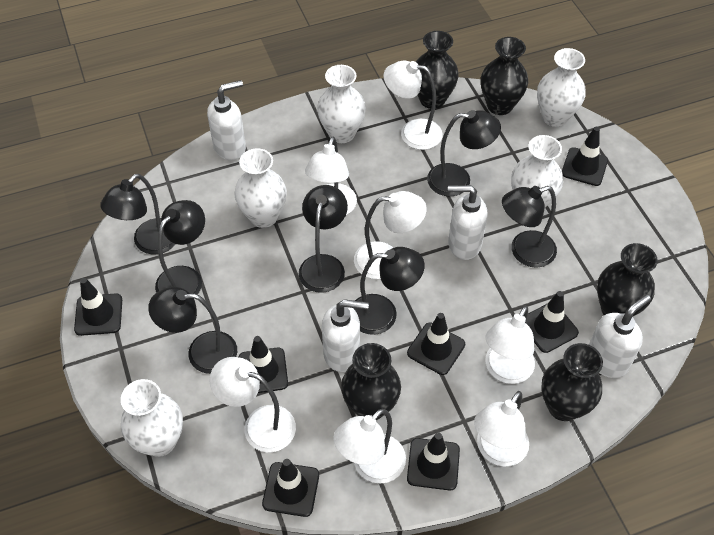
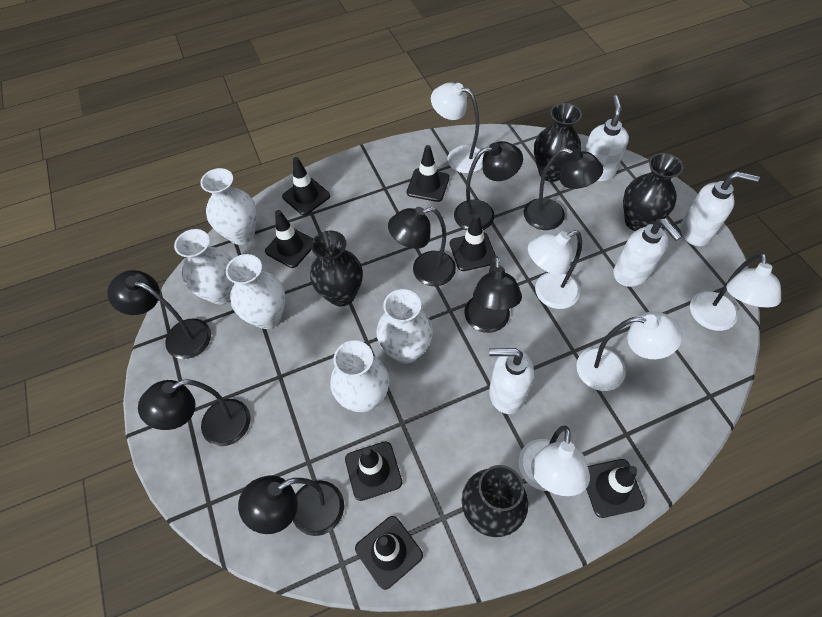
black vase: 5 -> 4
white lamp: 7 -> 5

